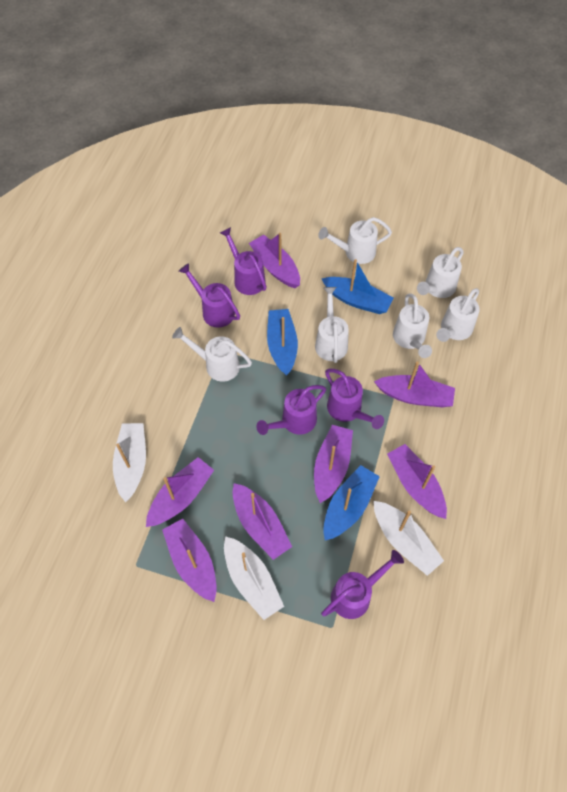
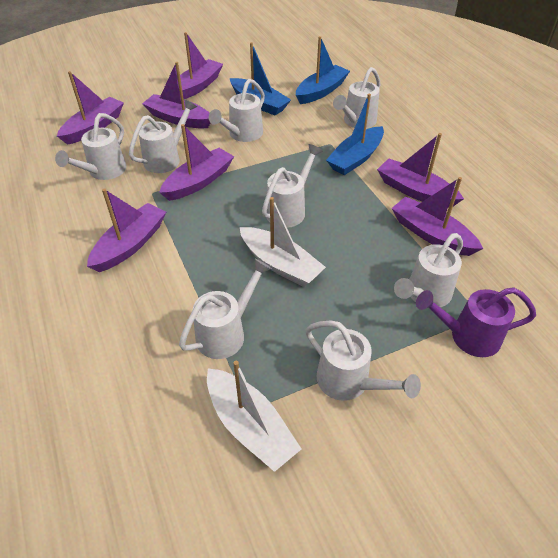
purple watering can: 5 -> 1
white boat: 3 -> 2
white watering can: 6 -> 8

